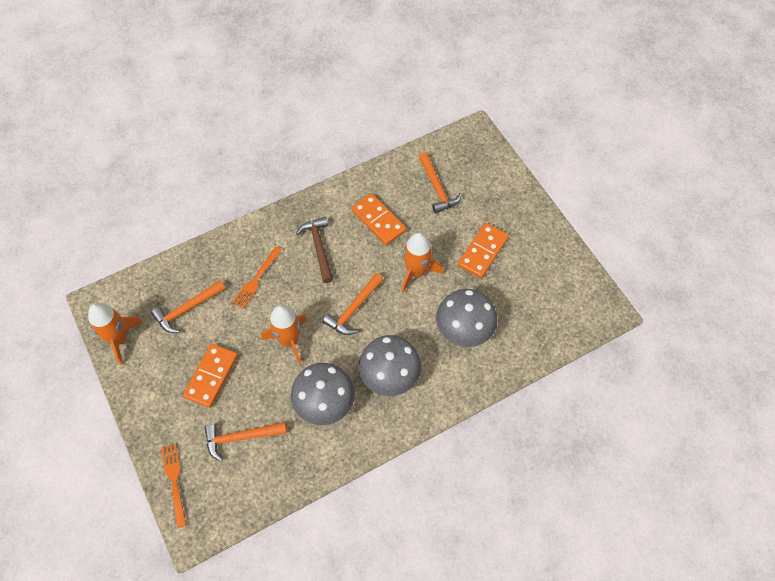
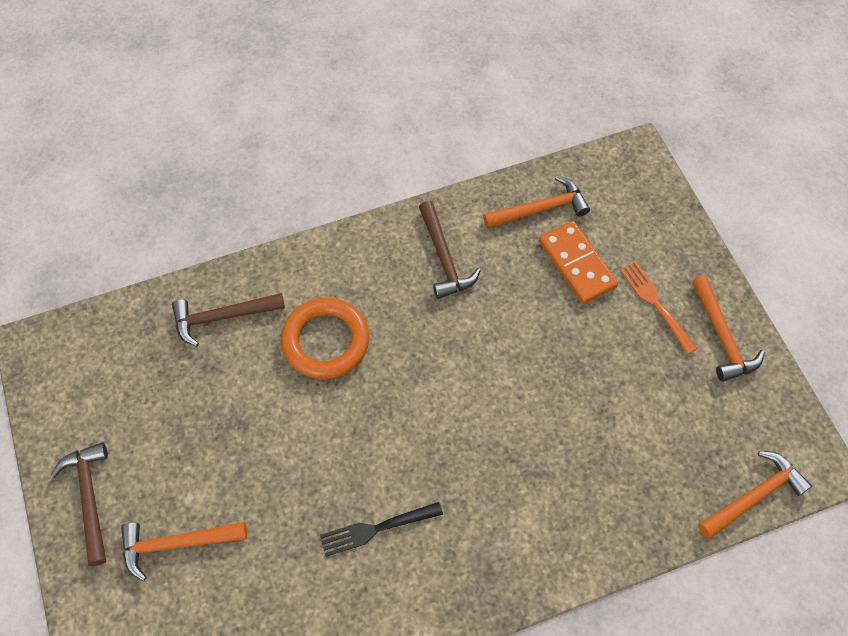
black fork: 0 -> 1
brown hammer: 1 -> 3
grey mushroom: 3 -> 0
orange domino: 3 -> 1
orange fork: 2 -> 1
orange ring: 0 -> 1
orange rocket: 3 -> 0

